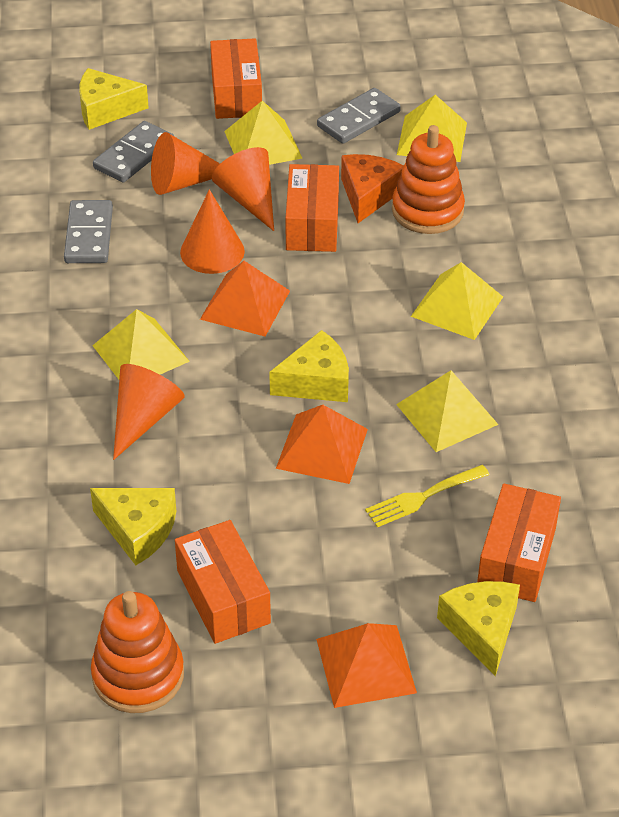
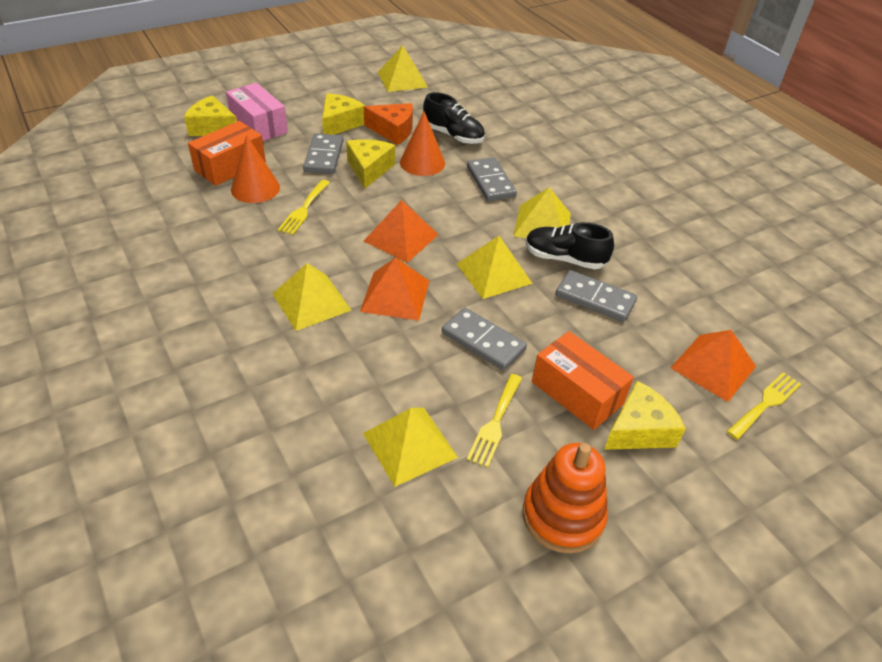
black shoe: 0 -> 2
grey domino: 3 -> 4
orange box: 4 -> 2
orange cone: 4 -> 2
orange stacking toy: 2 -> 1
pink box: 0 -> 1
yellow fork: 1 -> 3

